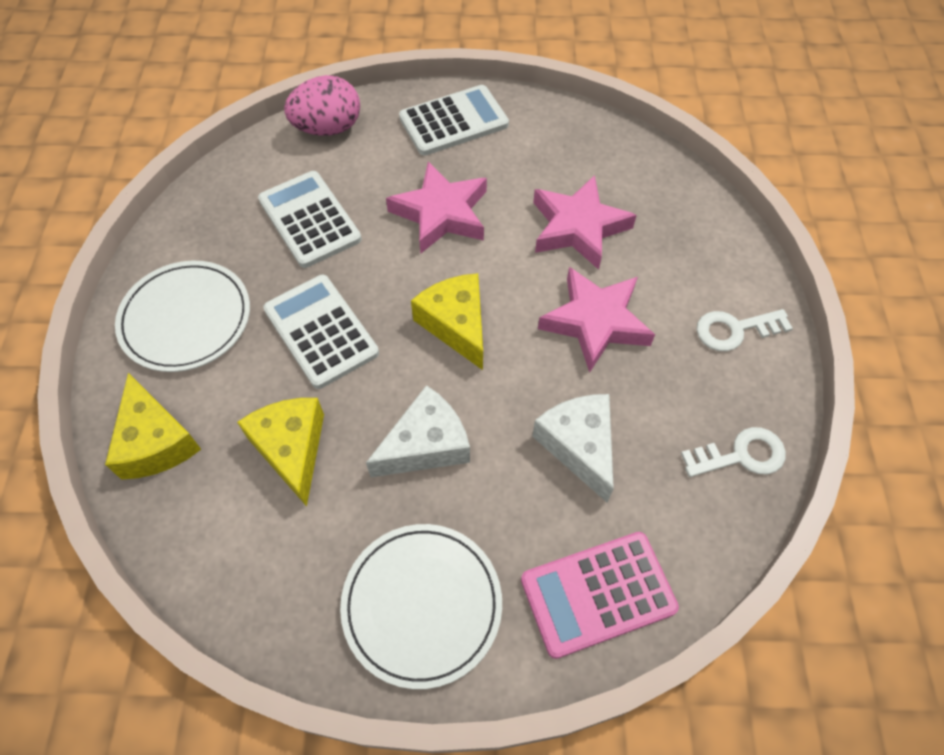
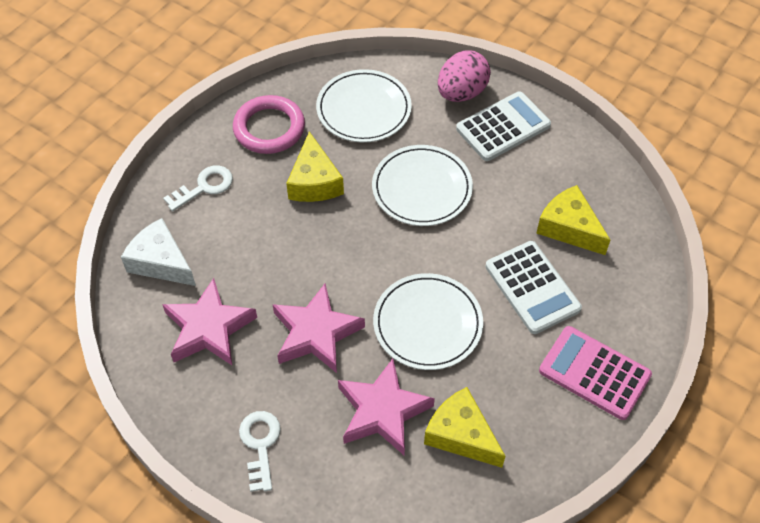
pink ring: 0 -> 1
white calculator: 3 -> 2
white cheese: 2 -> 1
white plate: 2 -> 3

